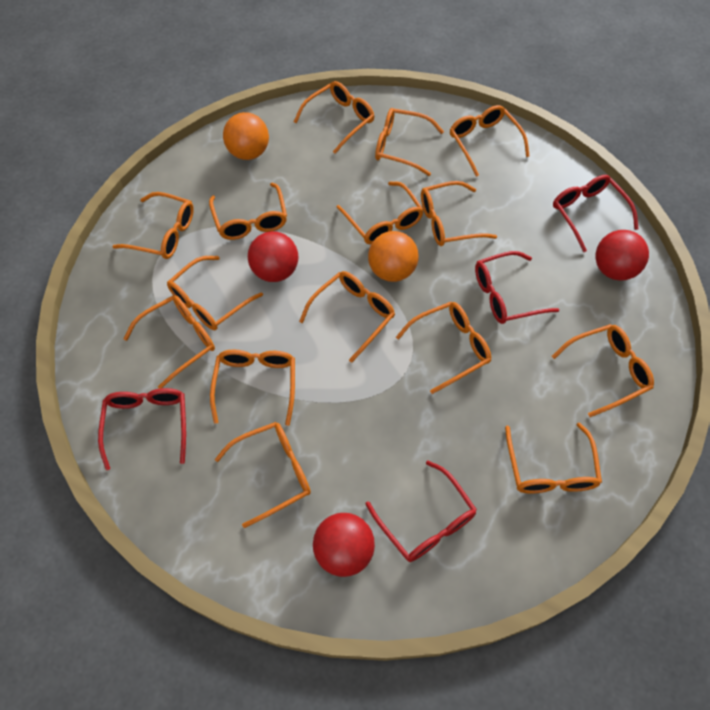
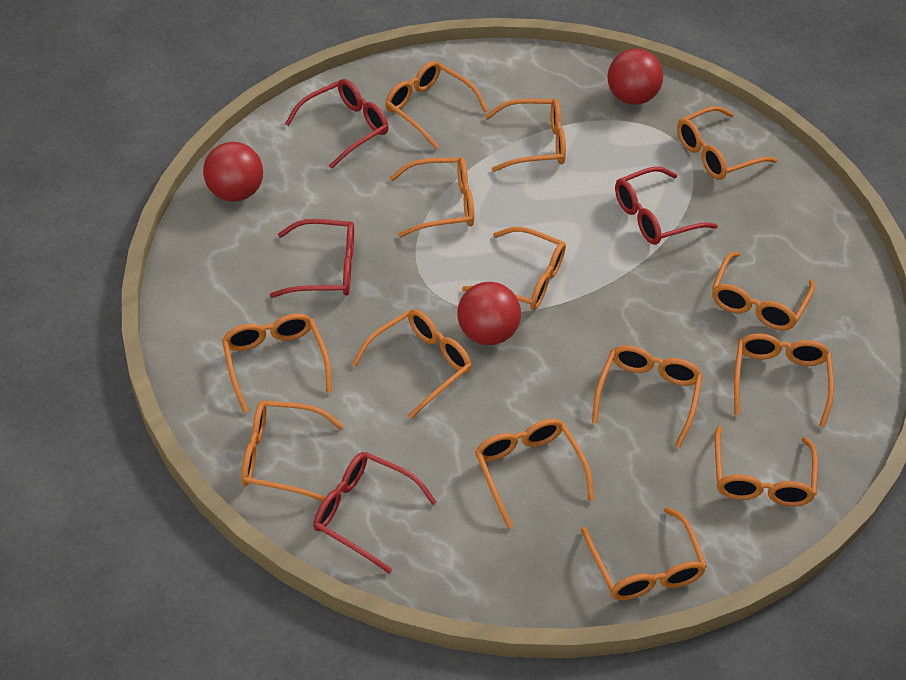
orange ball: 2 -> 0
orange glasses: 15 -> 14

